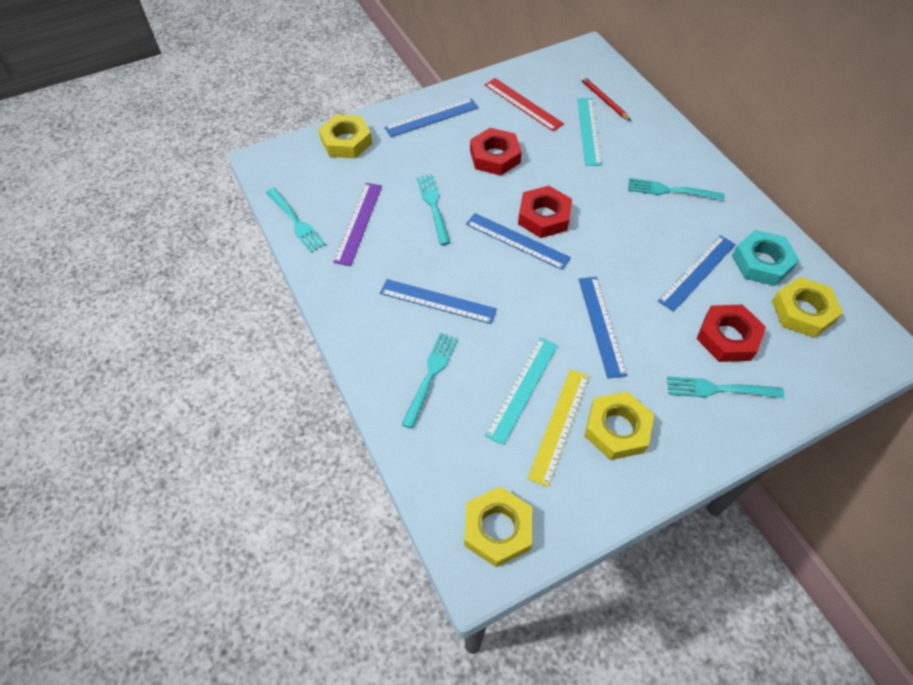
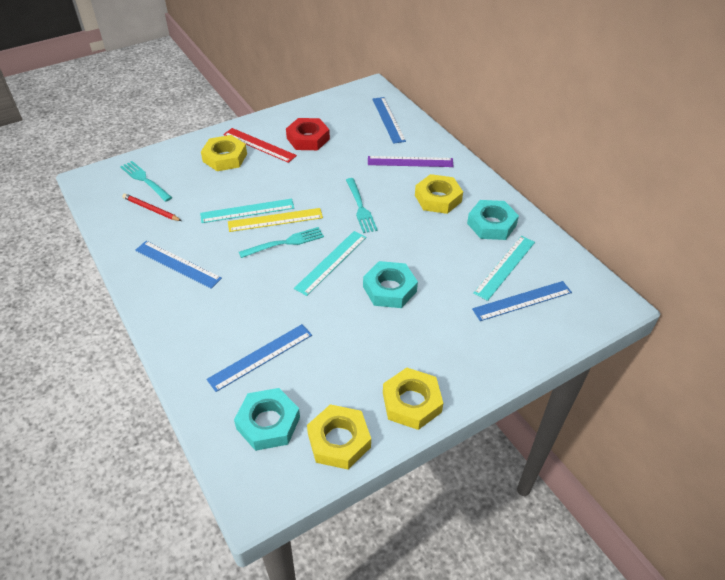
blue ruler: 5 -> 4
red nut: 3 -> 1
turquoise fork: 5 -> 3
turquoise nut: 1 -> 3
turquoise ruler: 2 -> 3

